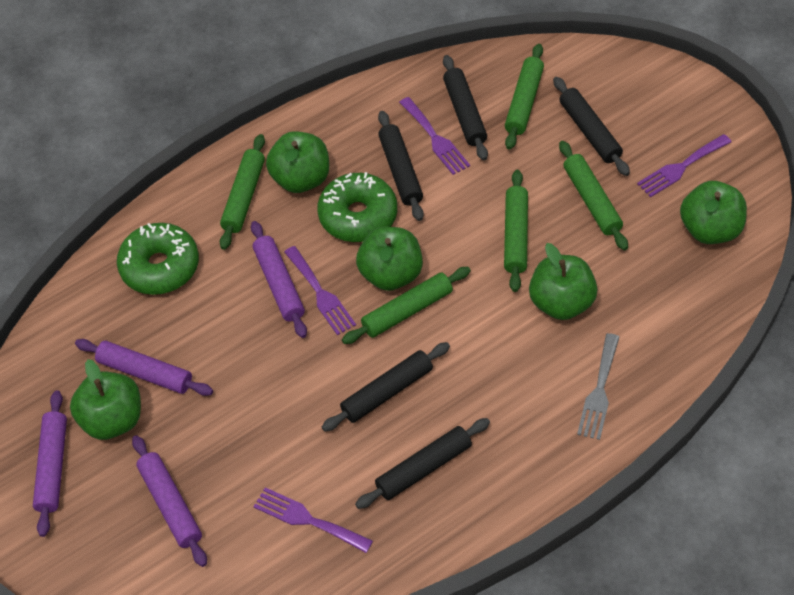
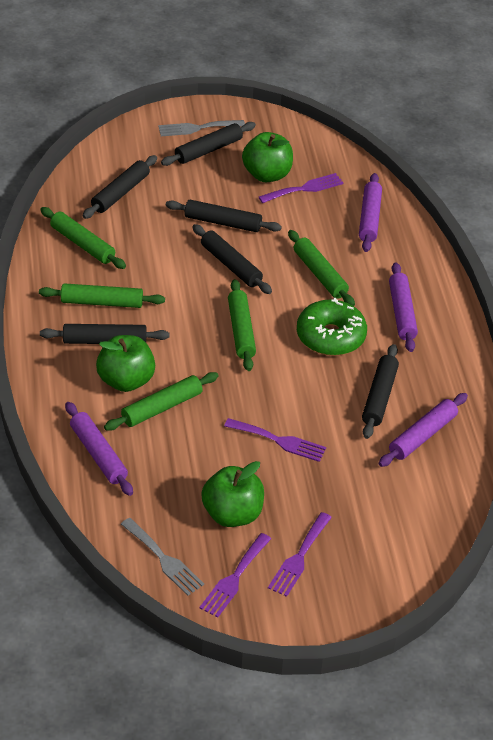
black rolling pin: 5 -> 6
green apple: 5 -> 3
green donut: 2 -> 1
grey fork: 1 -> 2

